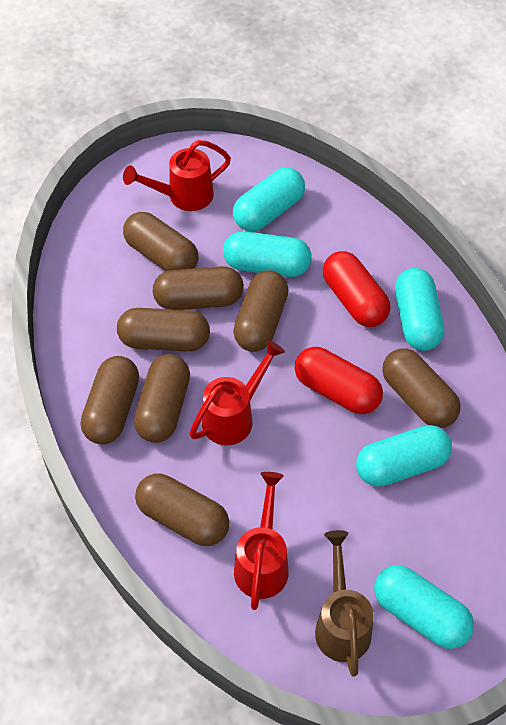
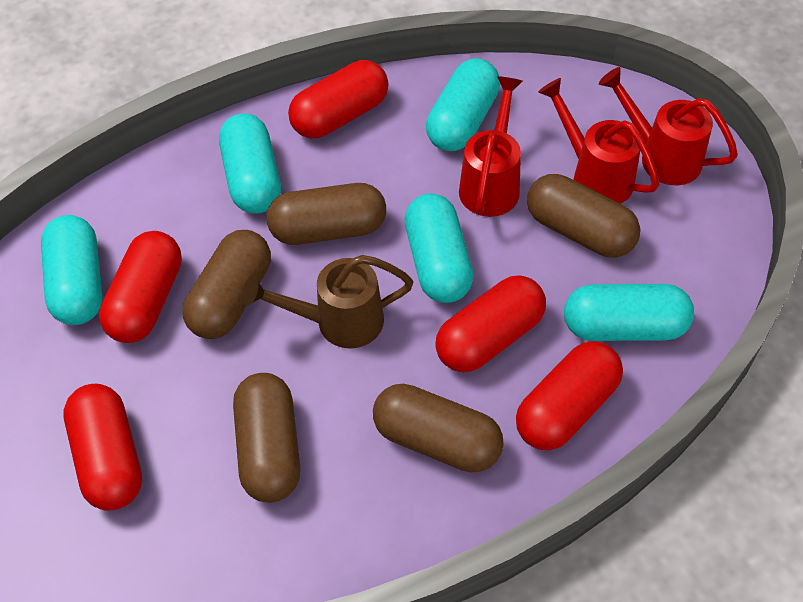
brown capsule: 8 -> 5
red capsule: 2 -> 5

